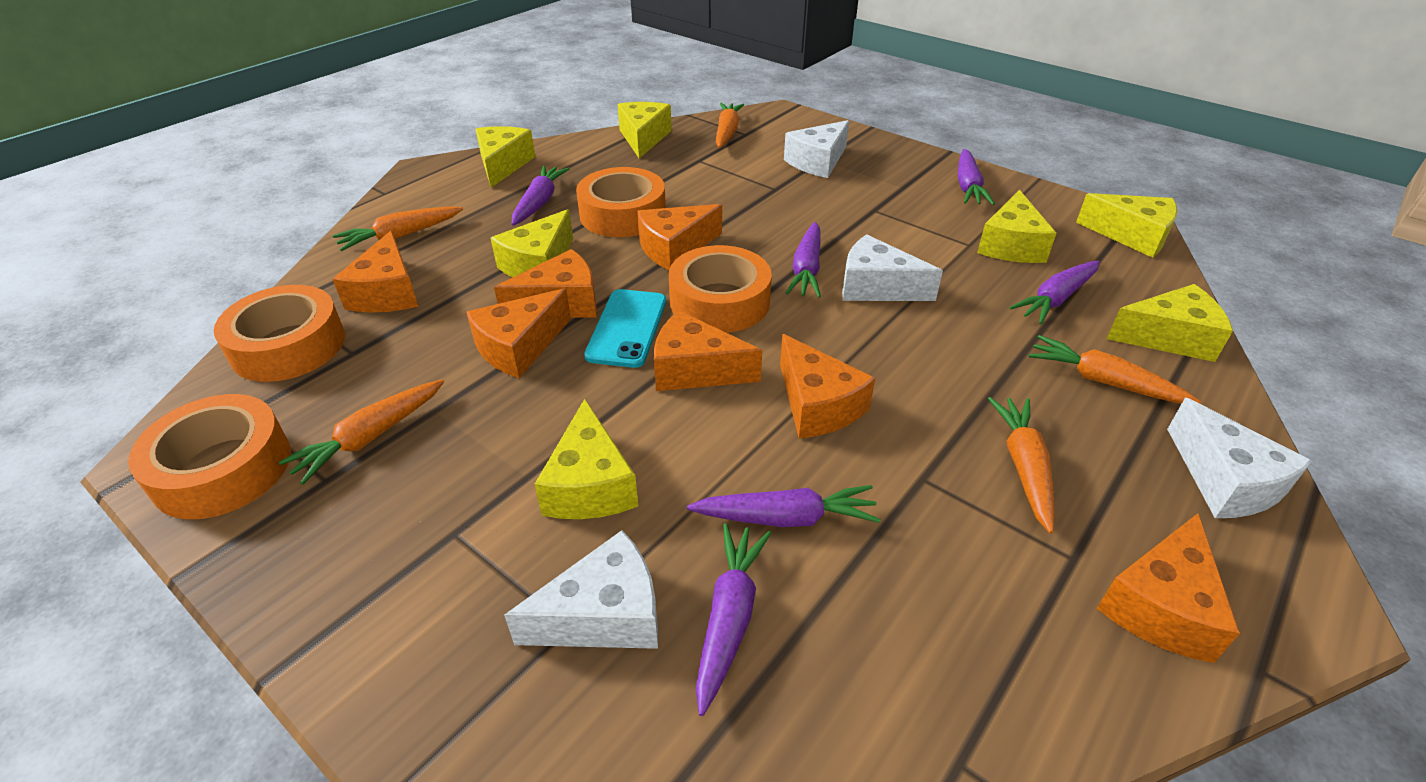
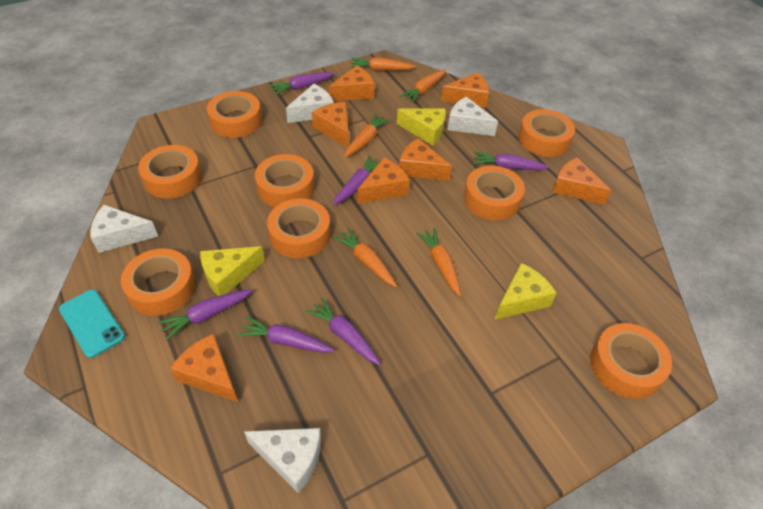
orange tape: 4 -> 8
yellow cheese: 7 -> 3

